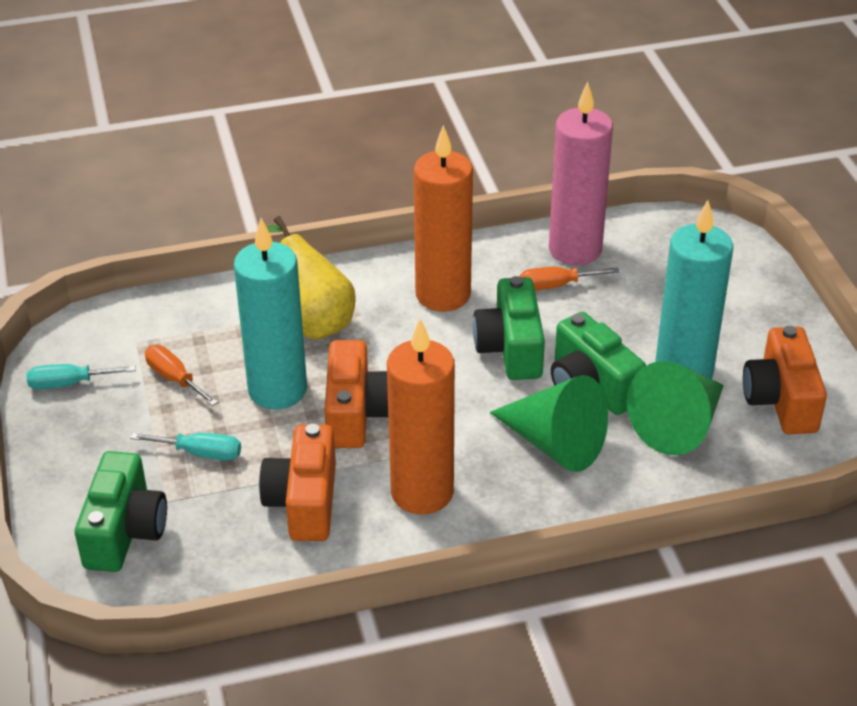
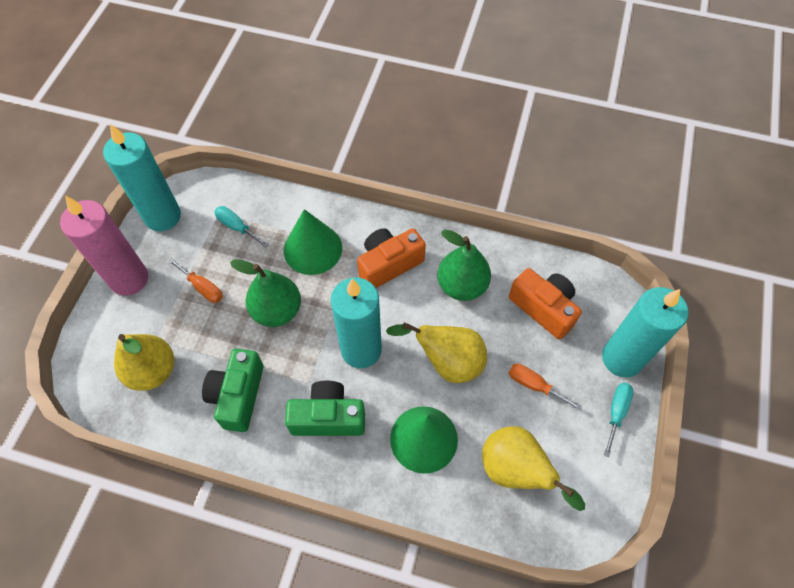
green camera: 3 -> 2
green pear: 0 -> 2
orange camera: 3 -> 2
orange candle: 2 -> 0
turquoise candle: 2 -> 3
yellow pear: 1 -> 3

